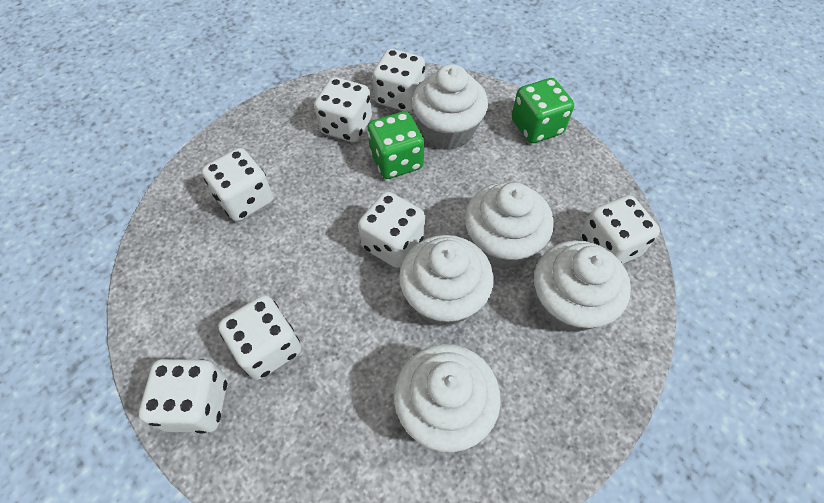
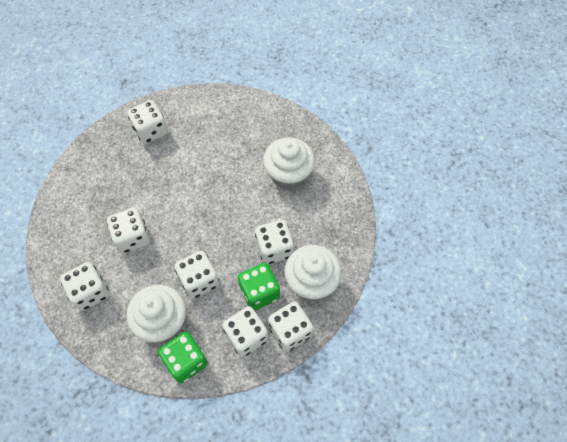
white cupcake: 5 -> 3

